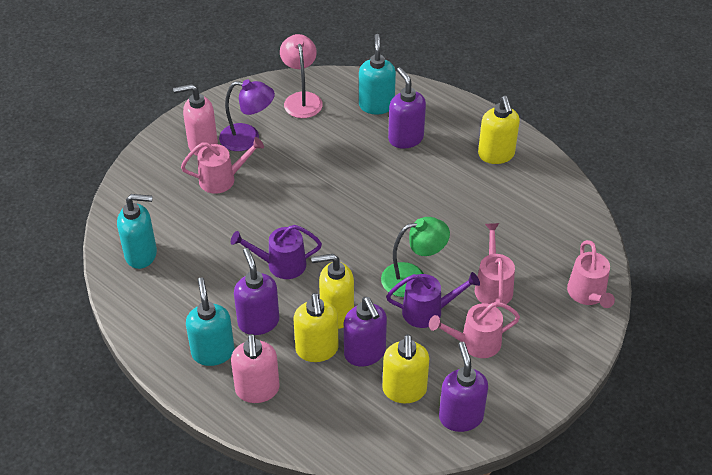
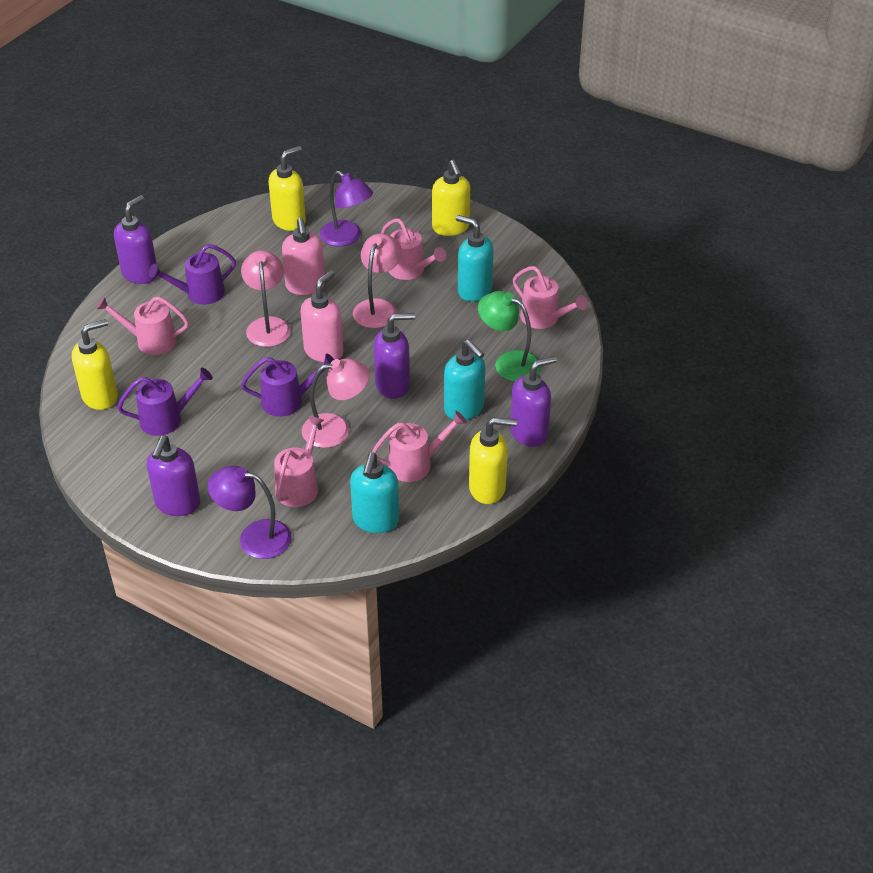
pink lamp: 1 -> 3
pink watering can: 4 -> 5
purple lamp: 1 -> 2
purple watering can: 2 -> 3

